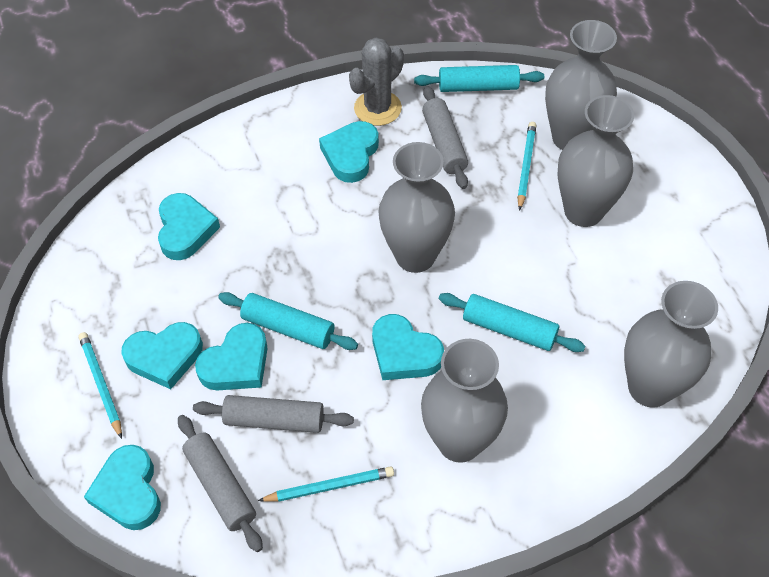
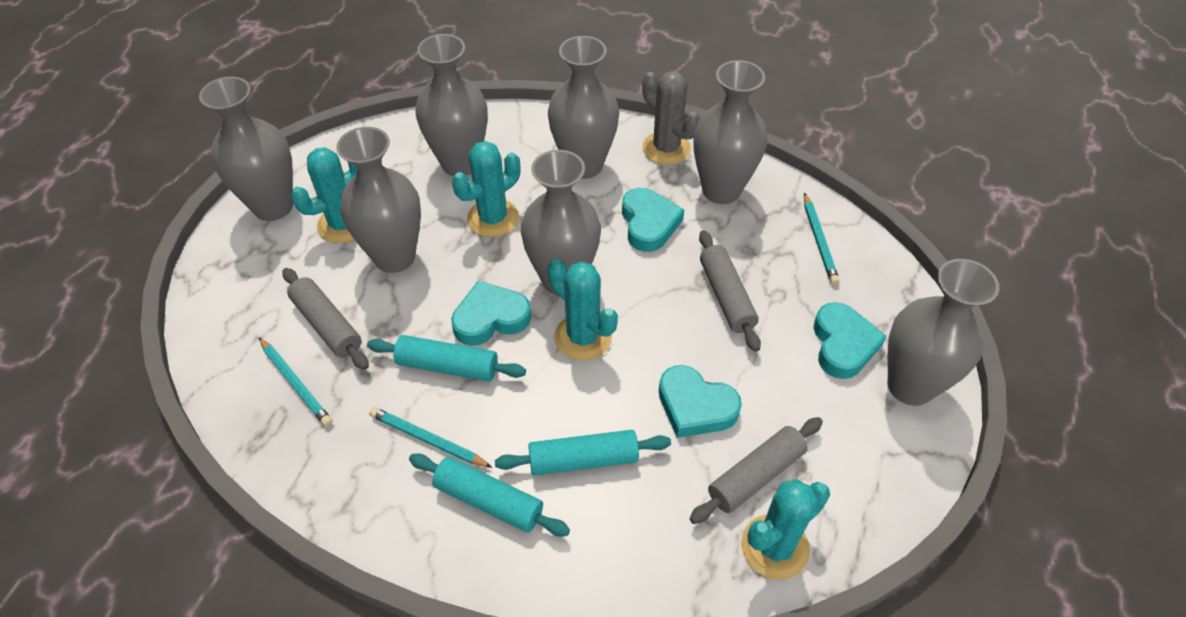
grey vase: 5 -> 7
turquoise cactus: 0 -> 4
turquoise heart: 6 -> 4

